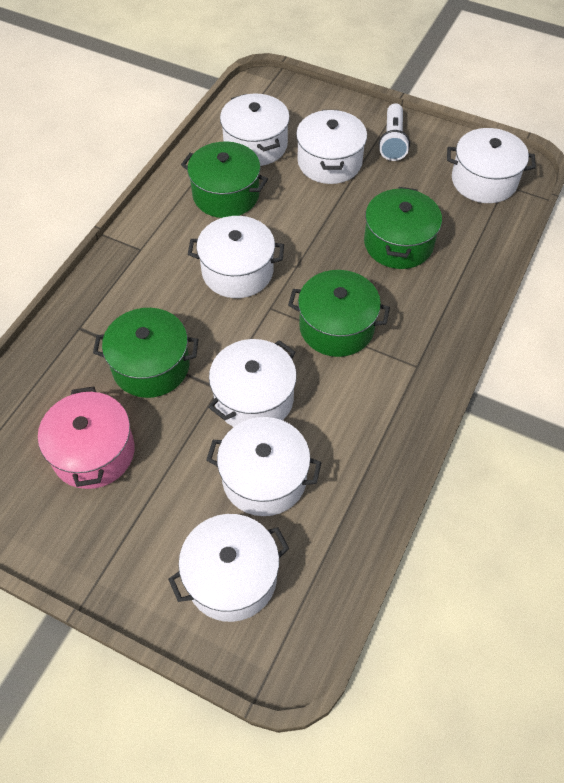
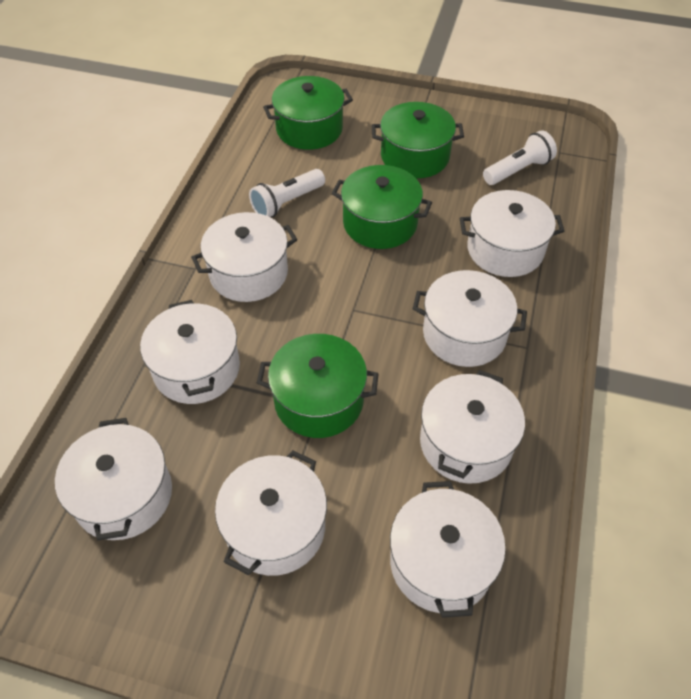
pink pot: 1 -> 0
white flashlight: 1 -> 2
white pot: 7 -> 8

